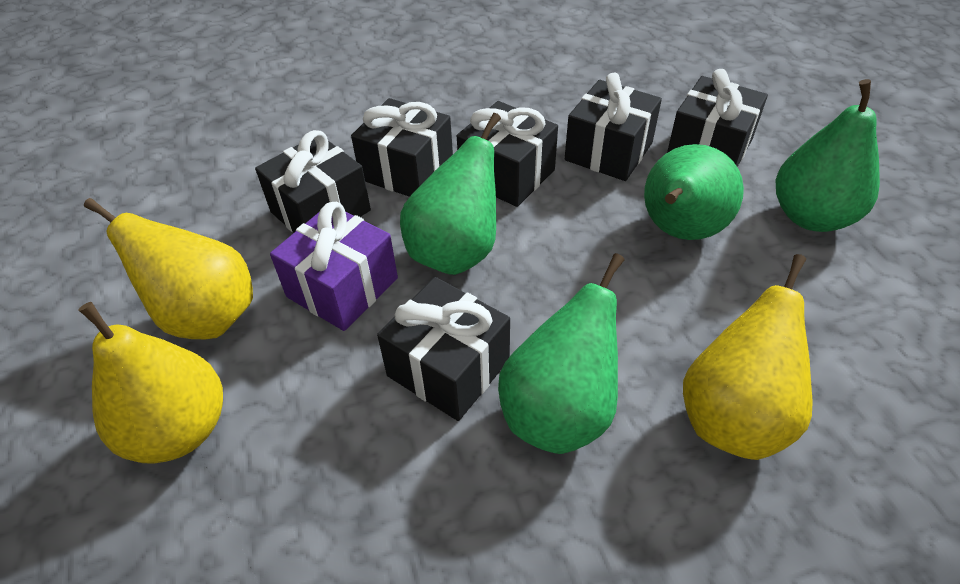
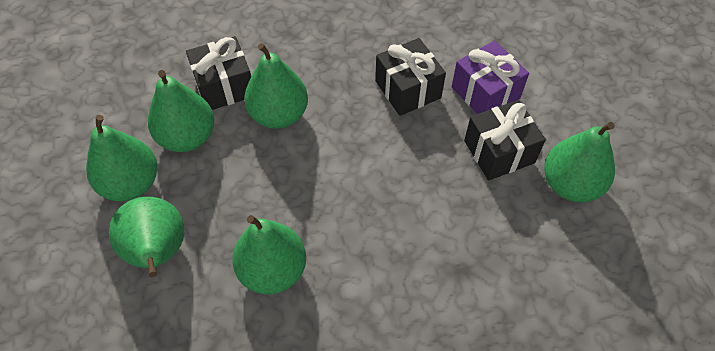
black gift: 6 -> 3
green pear: 4 -> 6
yellow pear: 3 -> 0

